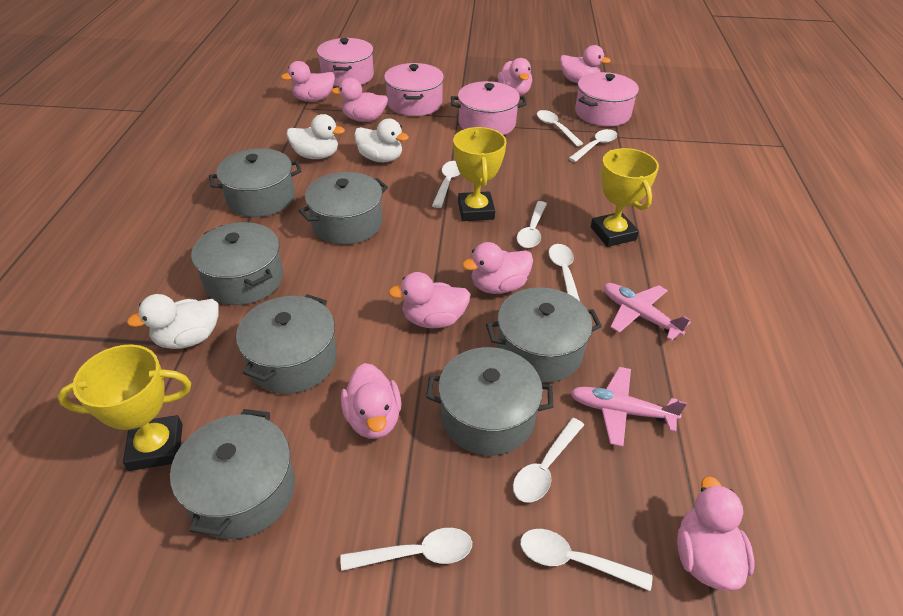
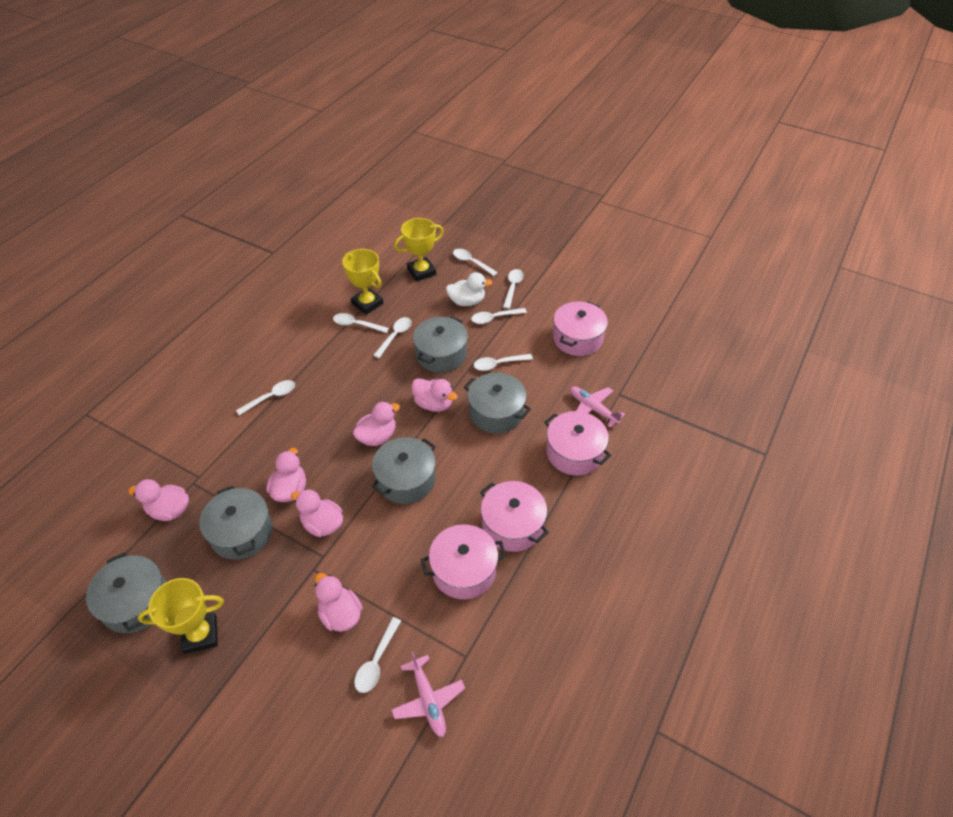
grey pot: 7 -> 5
pink duck: 8 -> 6
white duck: 3 -> 1

